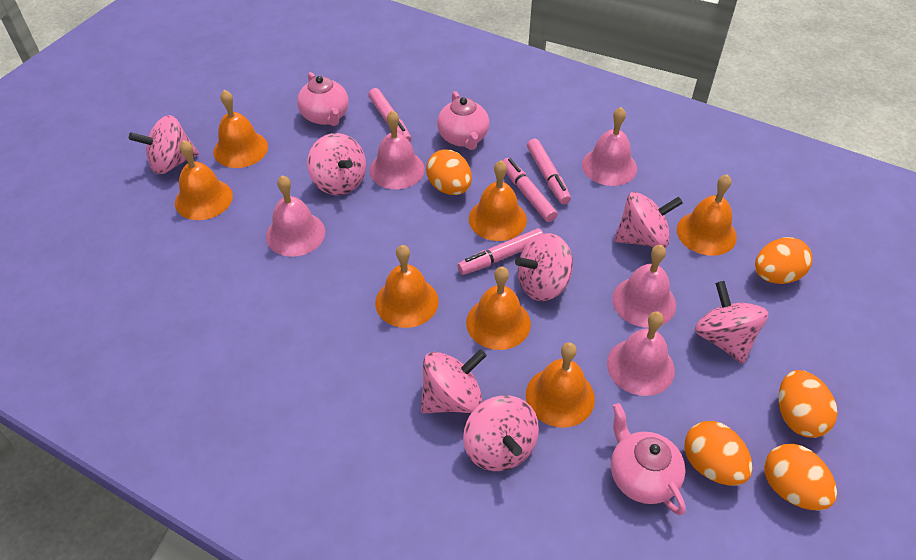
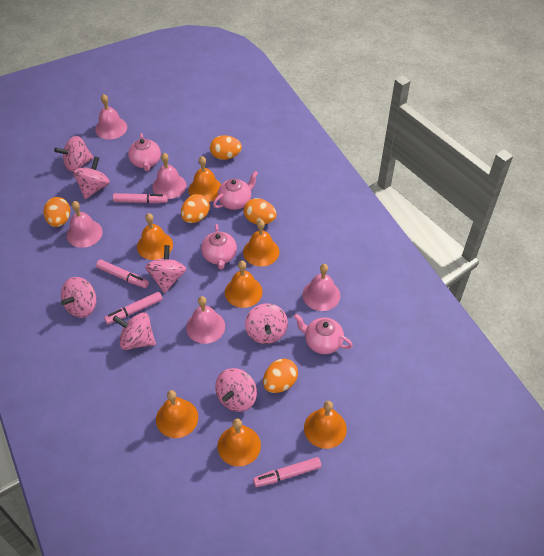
pink teapot: 3 -> 4

